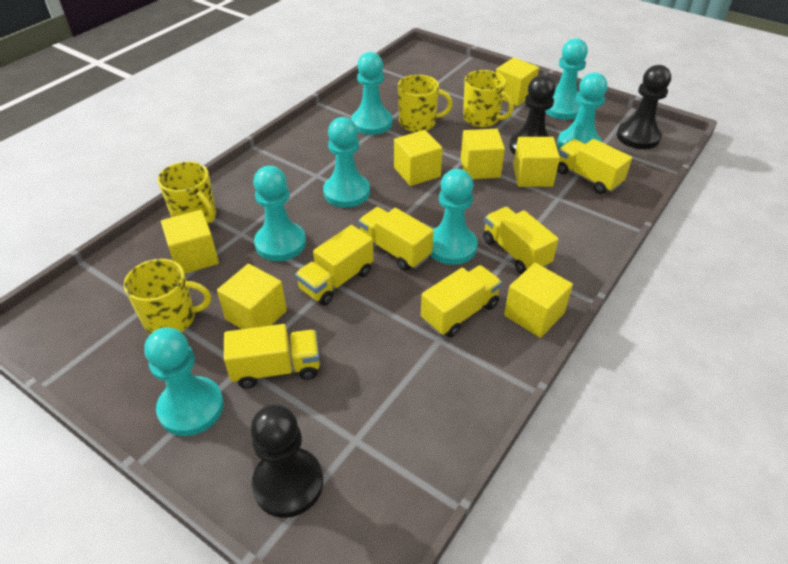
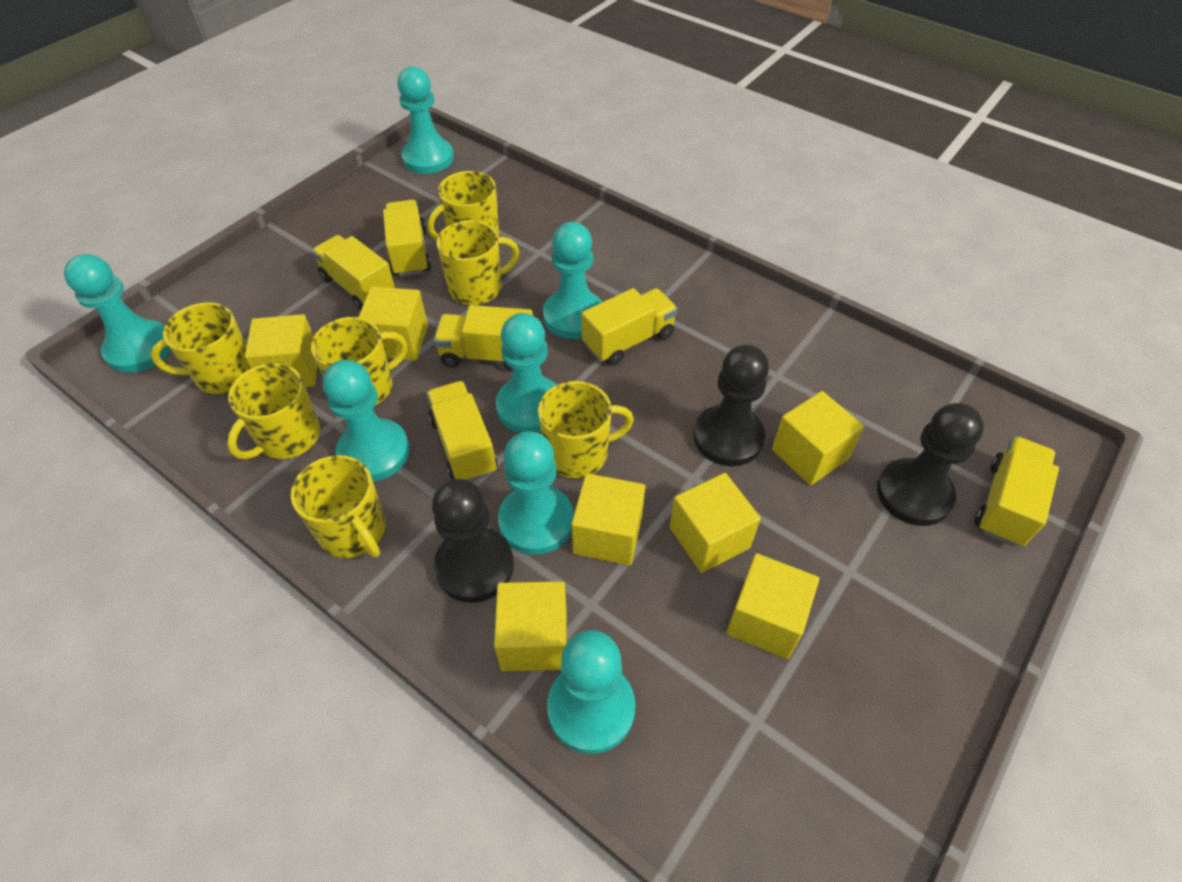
yellow mug: 4 -> 7

